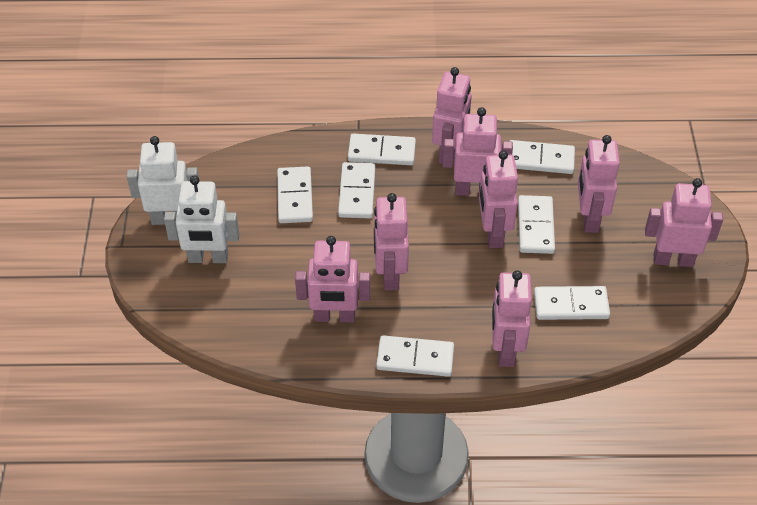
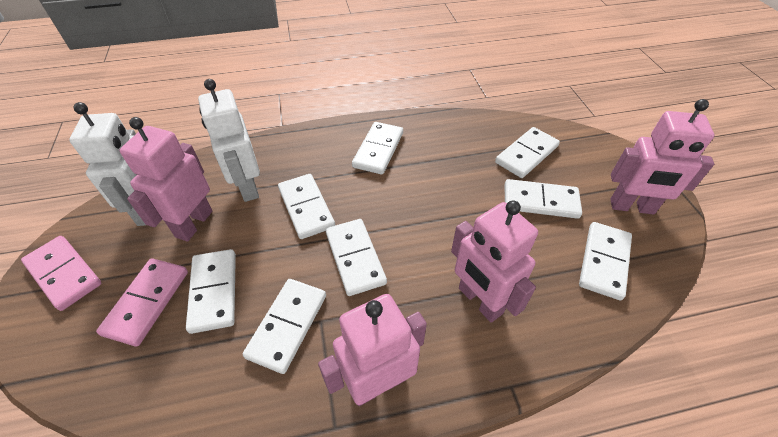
pink domino: 0 -> 2
pink robot: 8 -> 4
white domino: 7 -> 8

